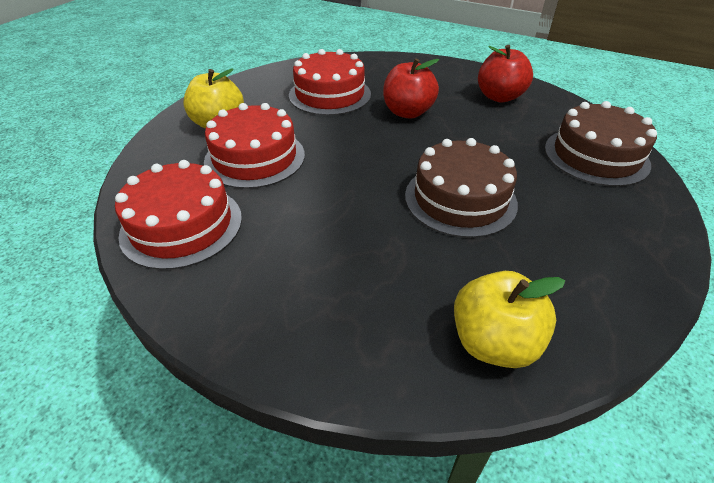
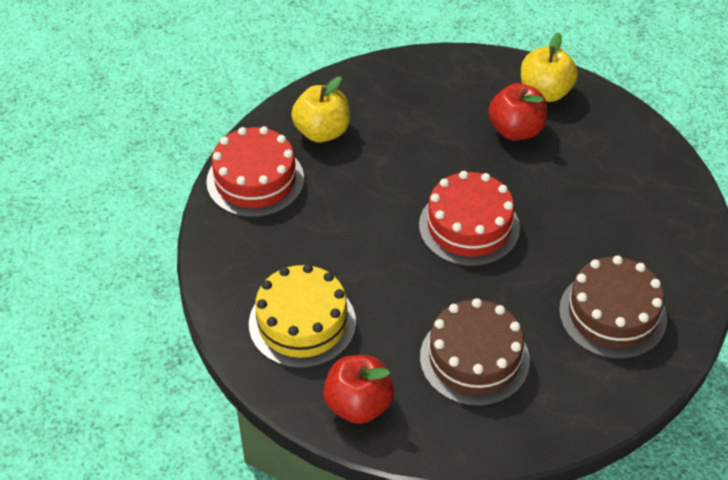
red cake: 3 -> 2
yellow cake: 0 -> 1

